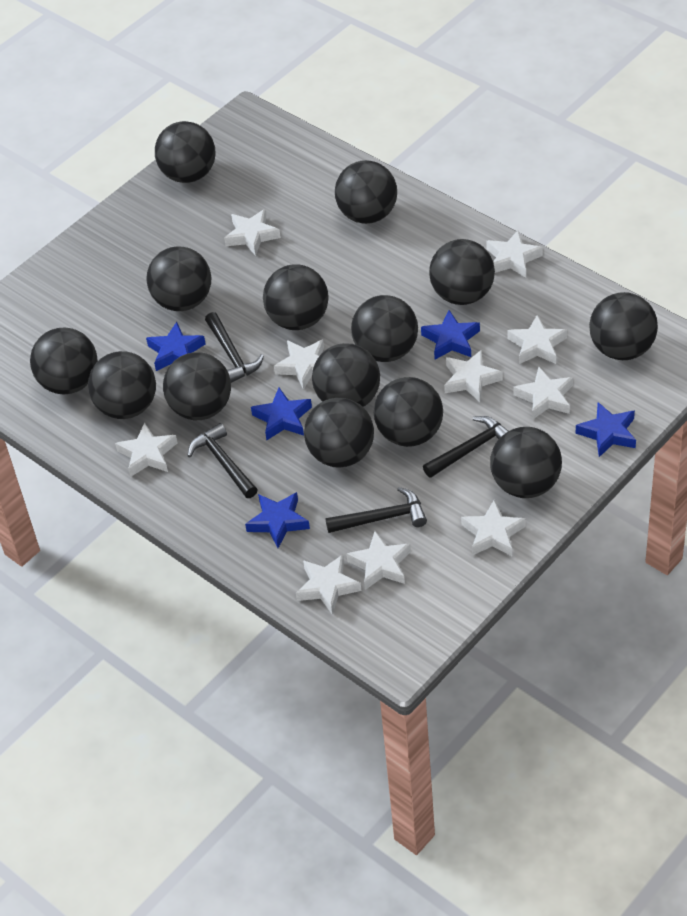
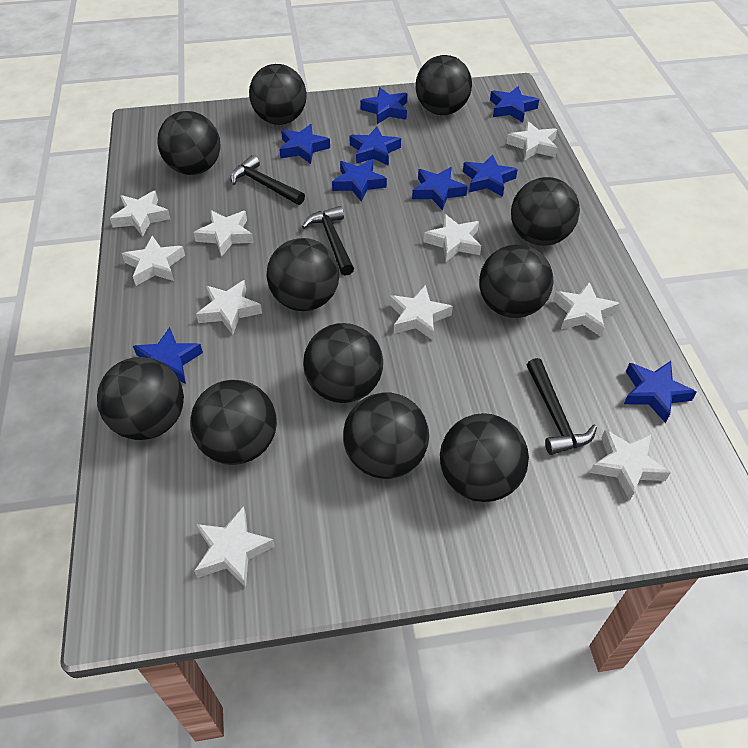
black ball: 14 -> 11
black hammer: 4 -> 3
blue star: 5 -> 9

